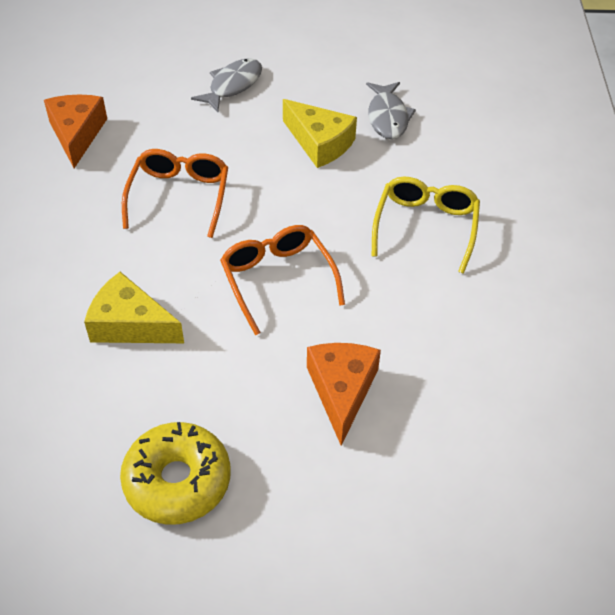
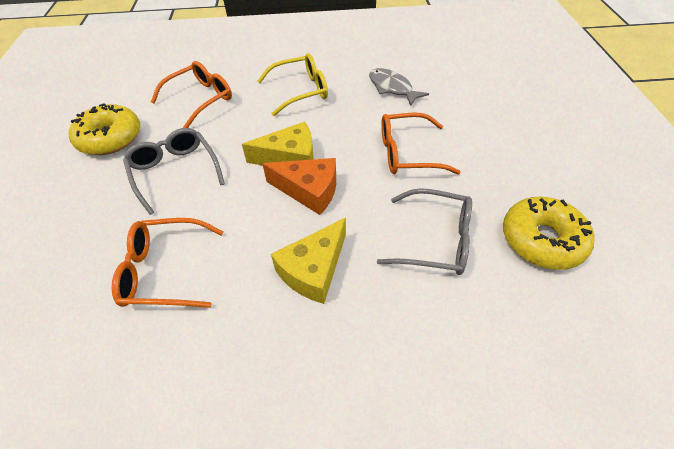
grey fish: 2 -> 1
grey glasses: 0 -> 2
orange cheese: 2 -> 1
orange glasses: 2 -> 3
yellow donut: 1 -> 2

